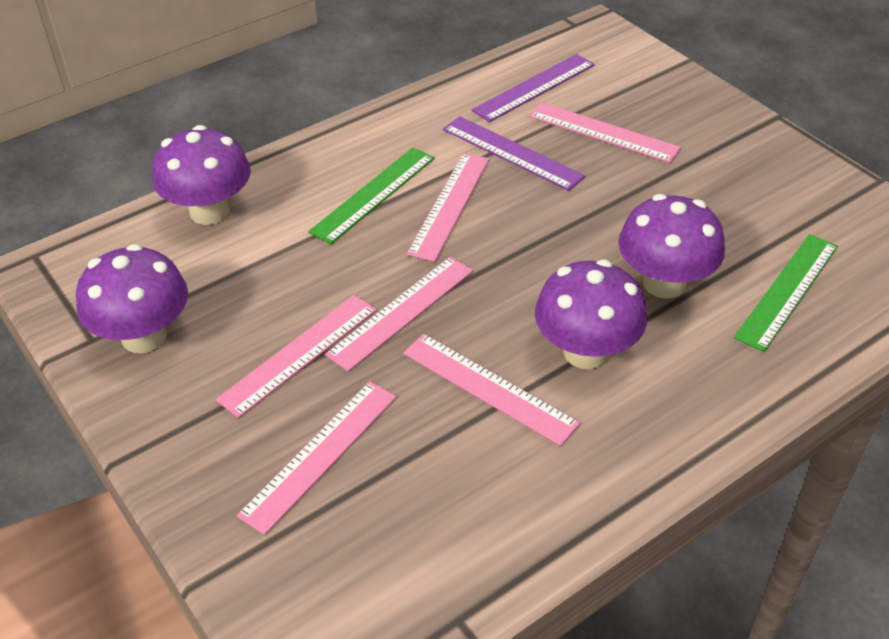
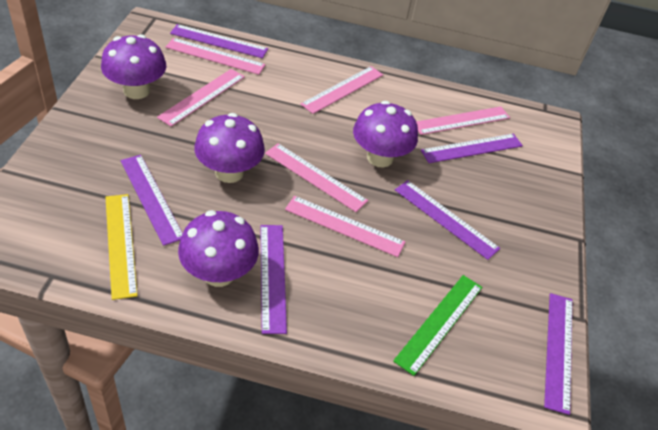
green ruler: 2 -> 1
purple ruler: 2 -> 6
yellow ruler: 0 -> 1

